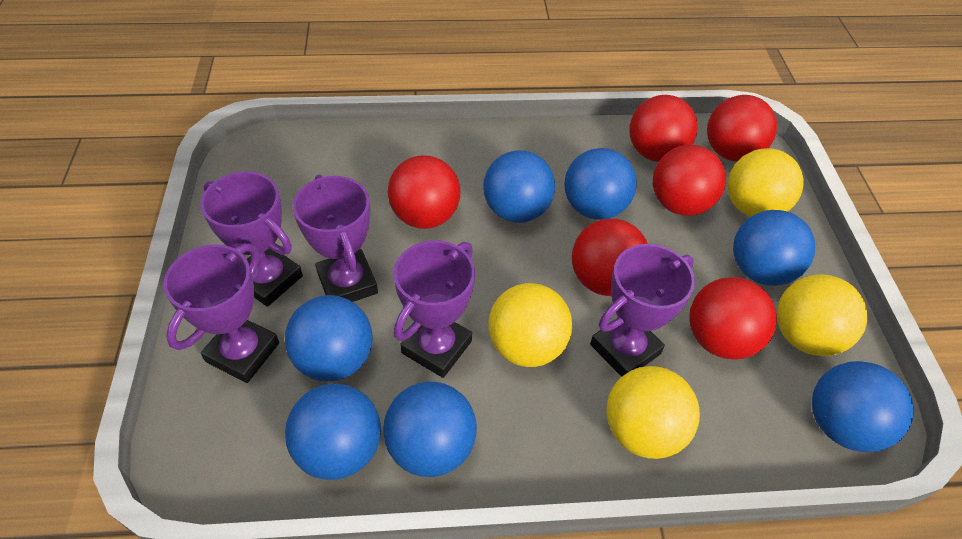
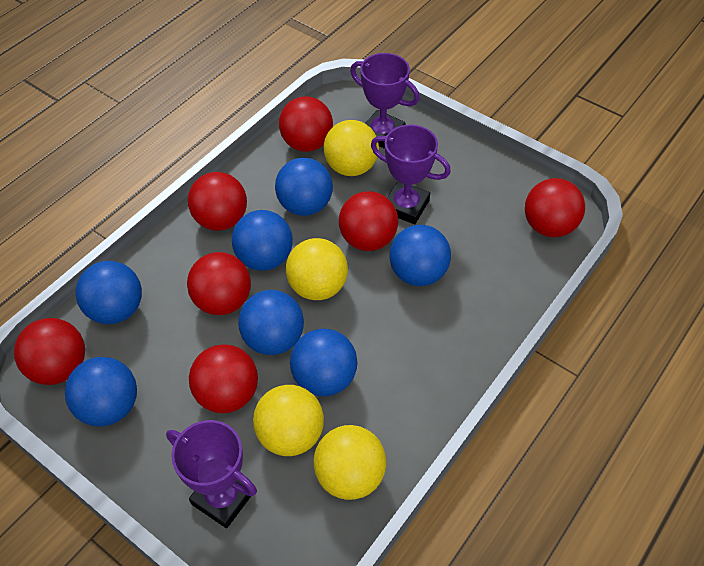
purple trophy: 5 -> 3
red ball: 6 -> 7

